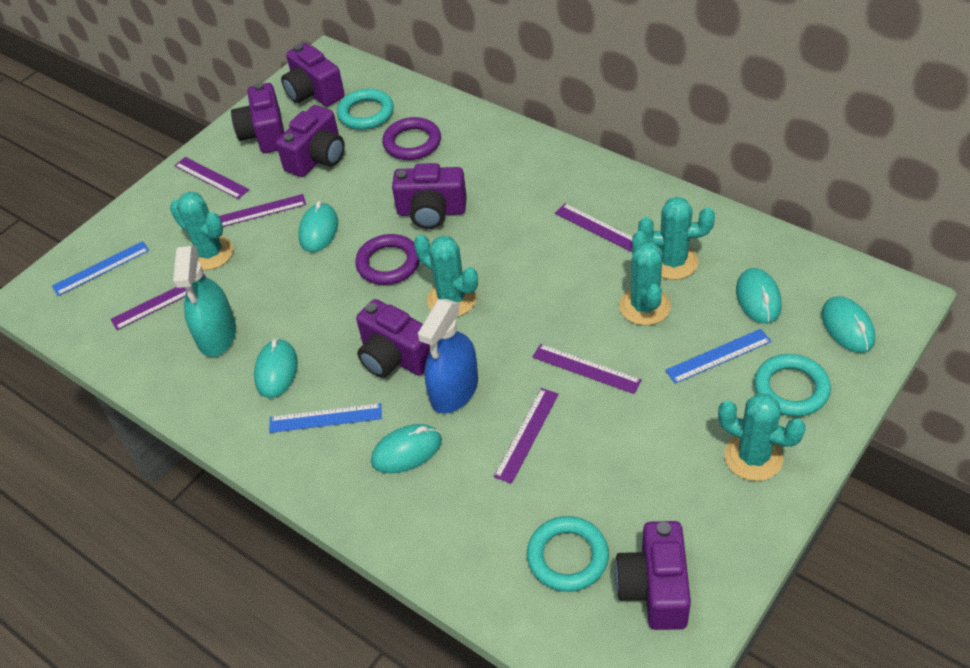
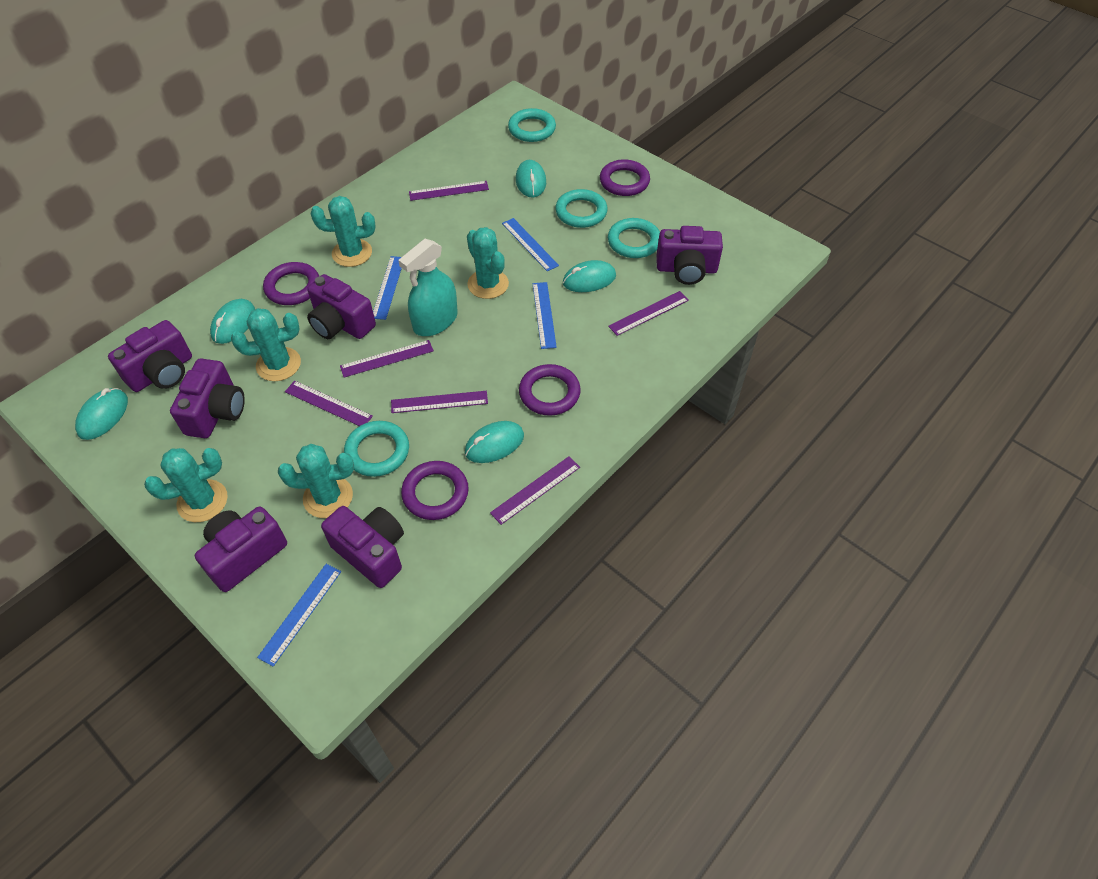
blue ruler: 3 -> 4
blue spray bottle: 1 -> 0
purple ring: 2 -> 4
turquoise ring: 3 -> 4

